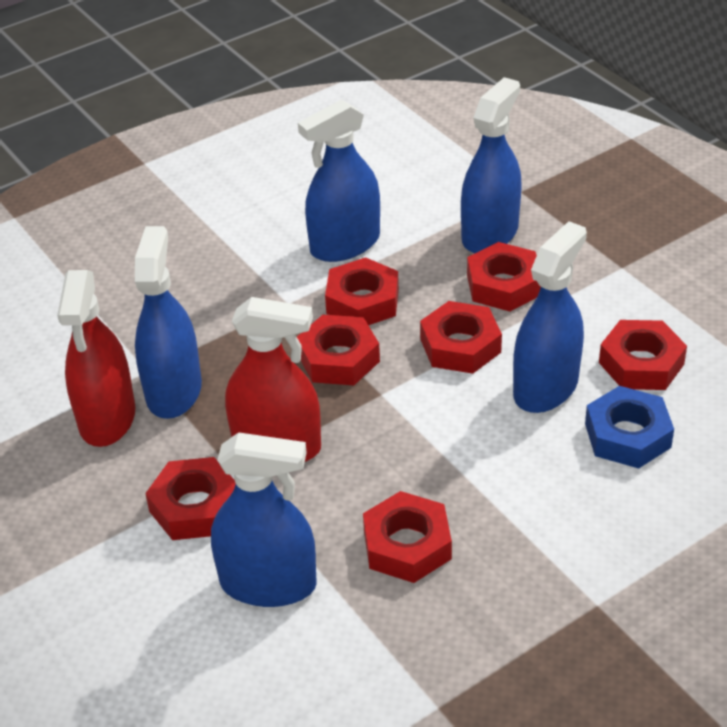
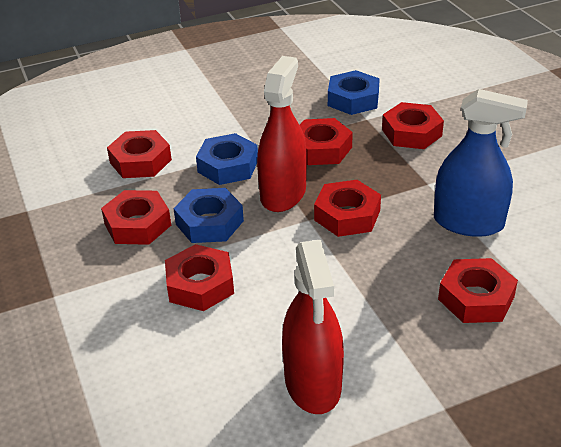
blue nut: 1 -> 3
blue spray bottle: 5 -> 1

